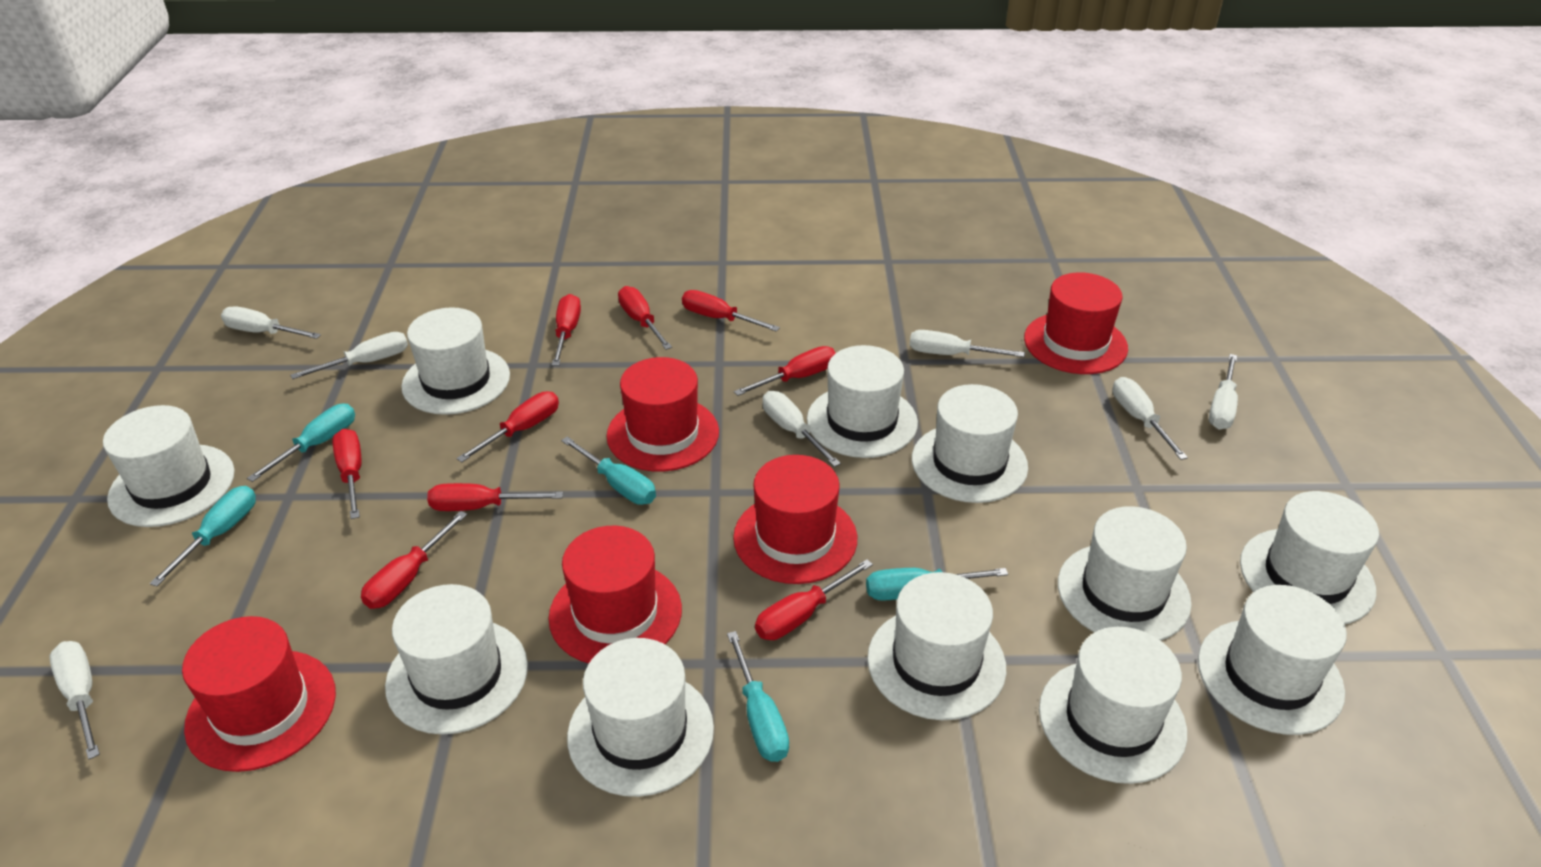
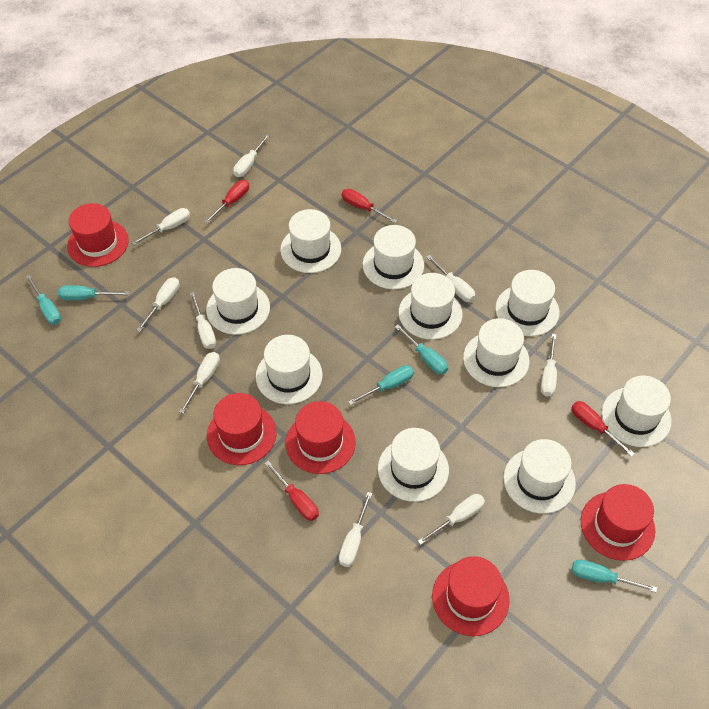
red screwdriver: 9 -> 4
white hat: 11 -> 10
white screwdriver: 7 -> 9

